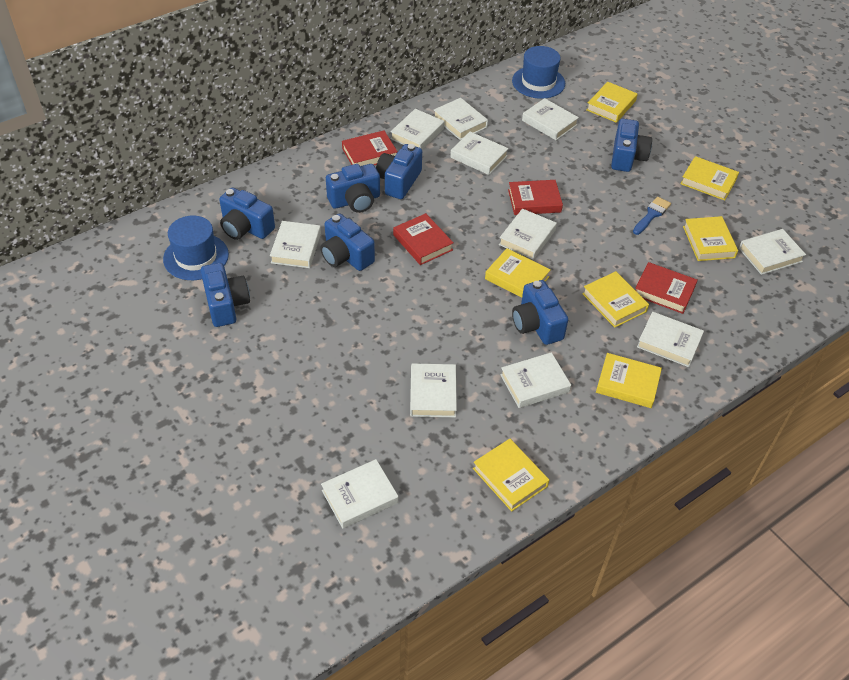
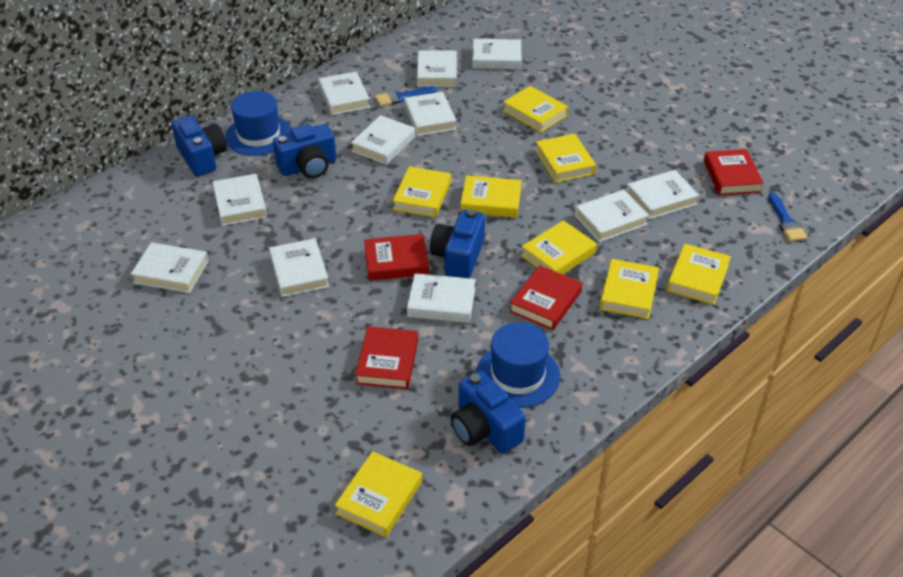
blue brush: 1 -> 2
blue camera: 7 -> 4
yellow book: 7 -> 8

